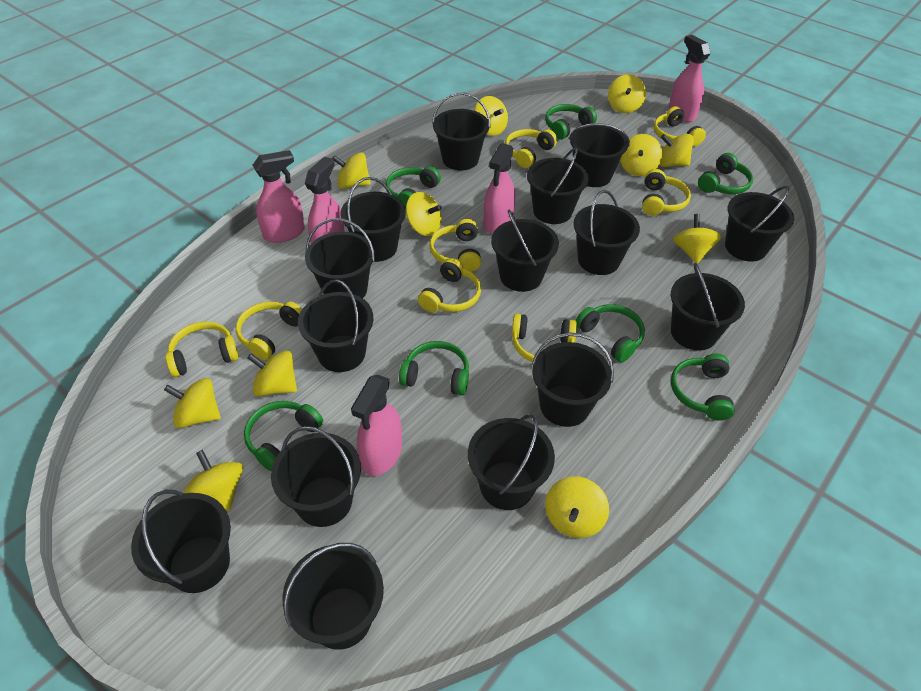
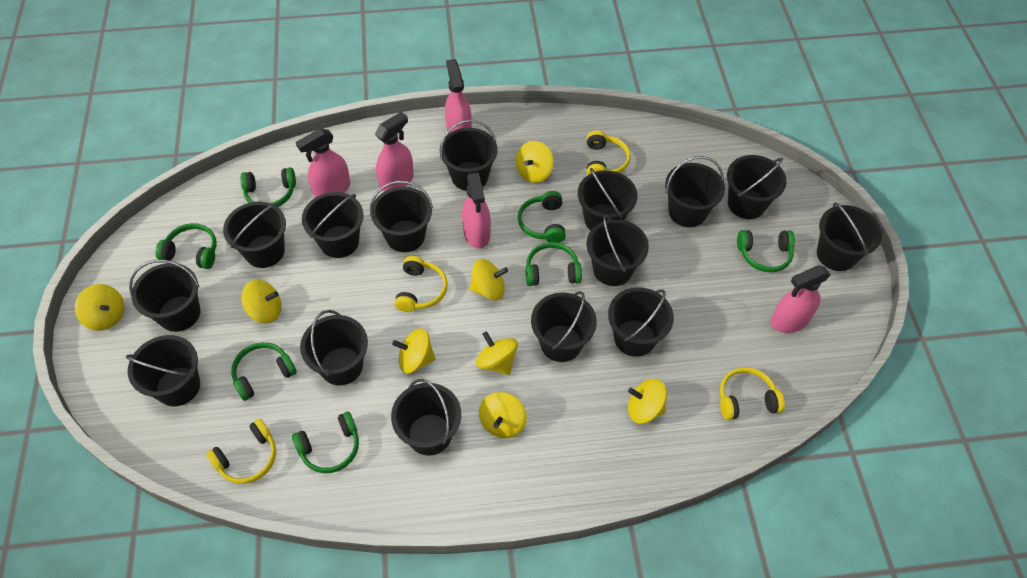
yellow headphones: 8 -> 4
yellow spinning top: 11 -> 8

